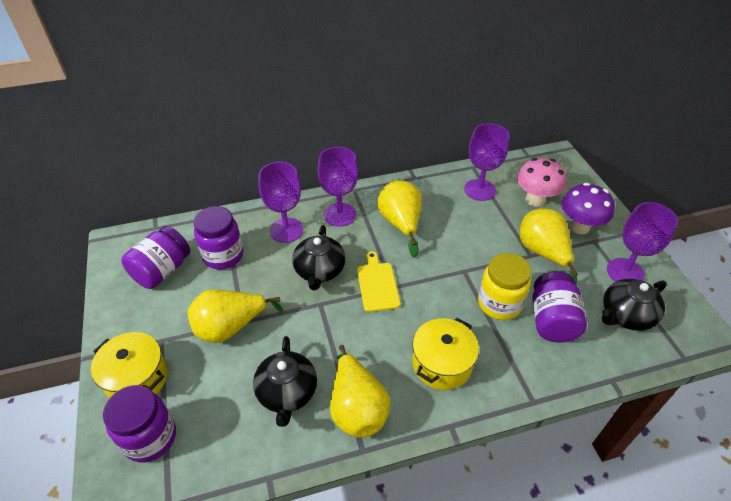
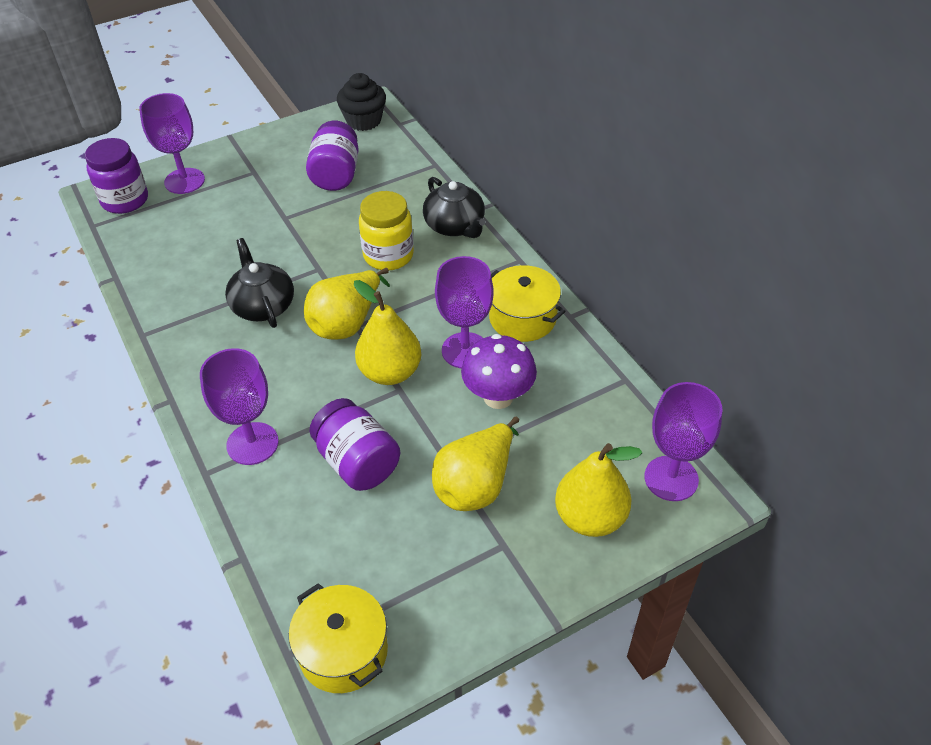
black cupcake: 0 -> 1
black teapot: 3 -> 2
pink mushroom: 1 -> 0
purple jar: 4 -> 3
yellow cutting board: 1 -> 0

